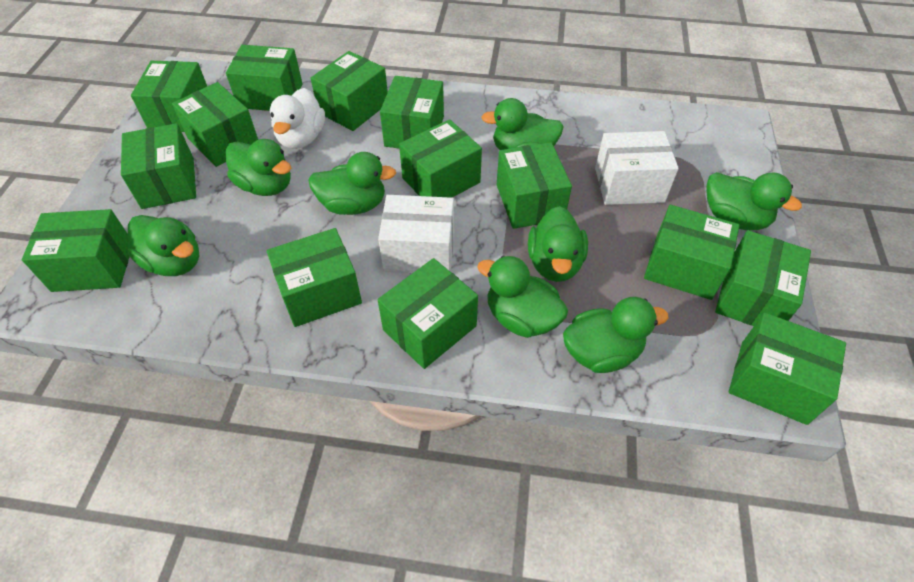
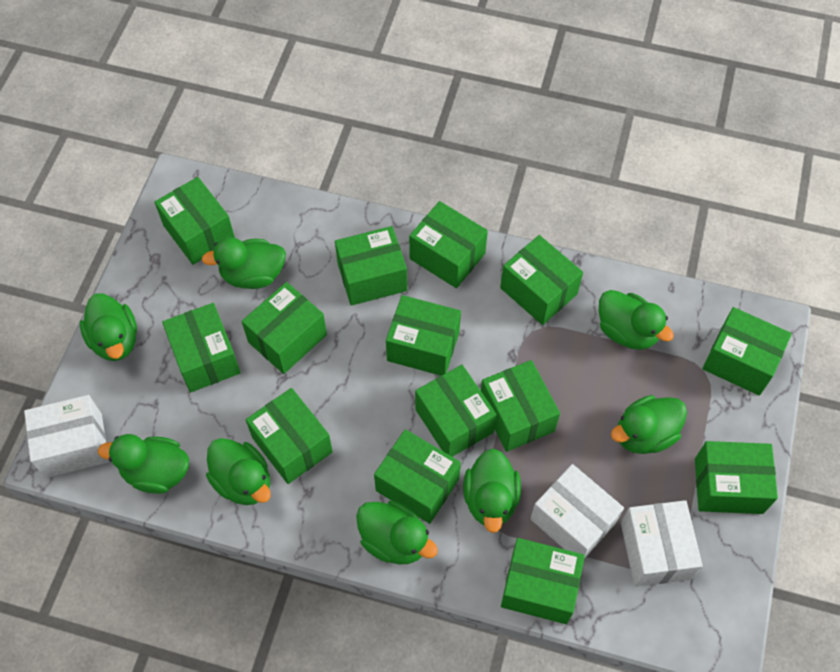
white box: 2 -> 3
white duck: 1 -> 0

